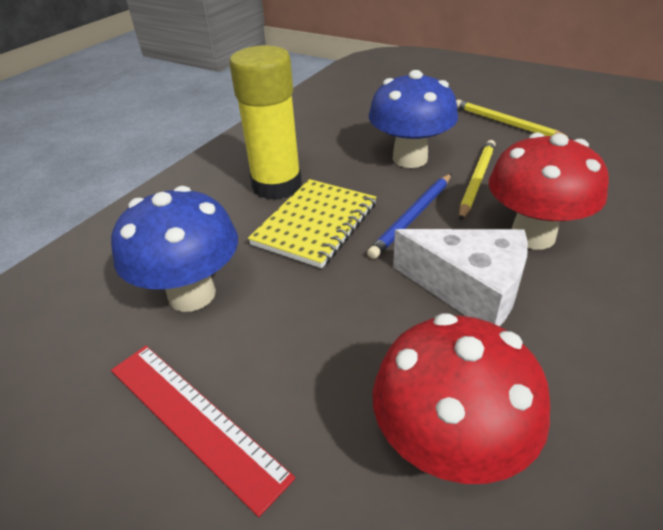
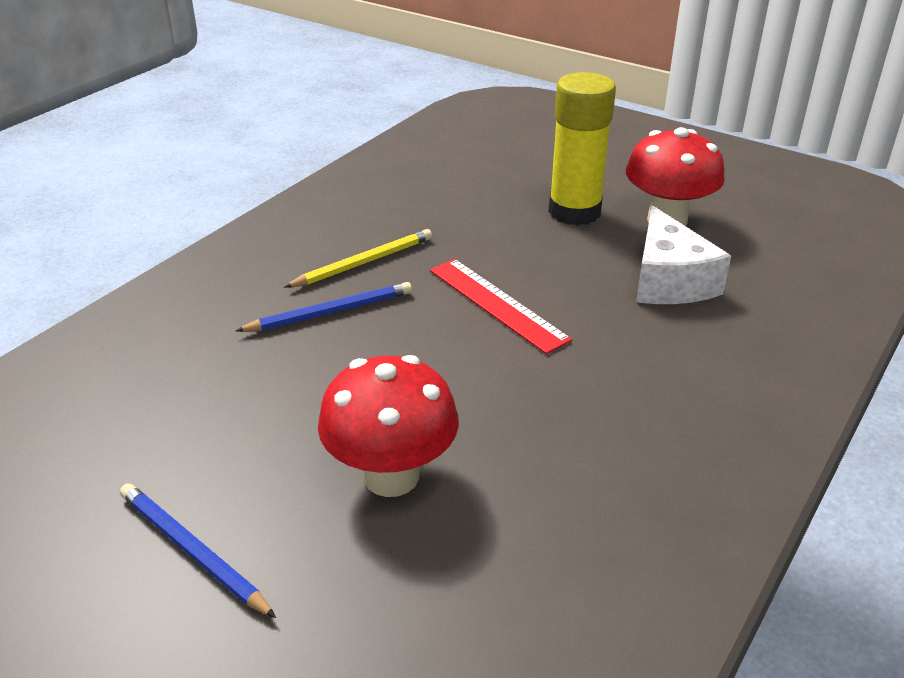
blue mushroom: 2 -> 0
blue pencil: 1 -> 2
yellow notebook: 1 -> 0
yellow pencil: 2 -> 1

